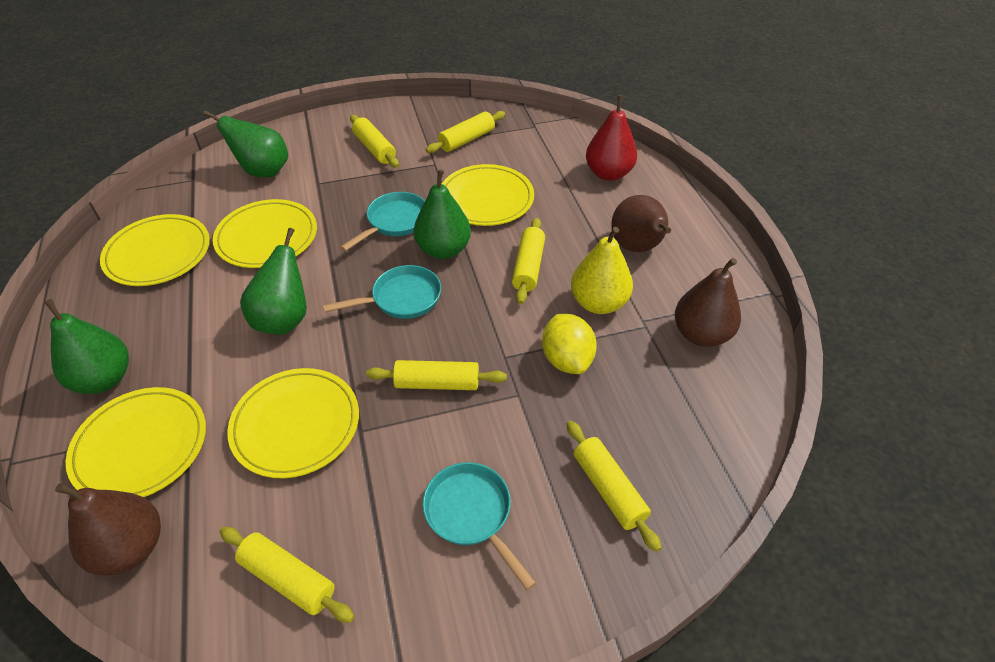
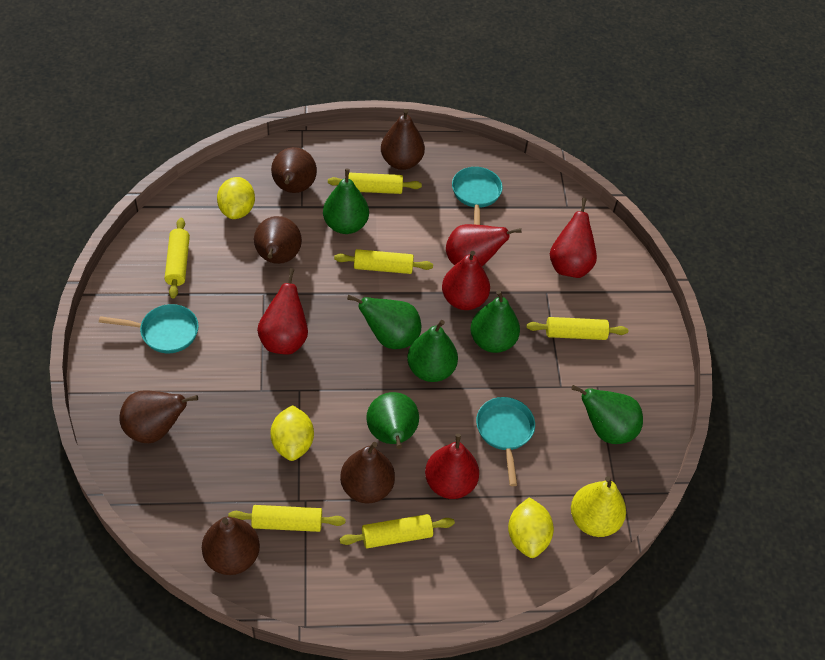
brown pear: 3 -> 6
green pear: 4 -> 6
red pear: 1 -> 5
yellow lemon: 1 -> 3
yellow plate: 5 -> 0

